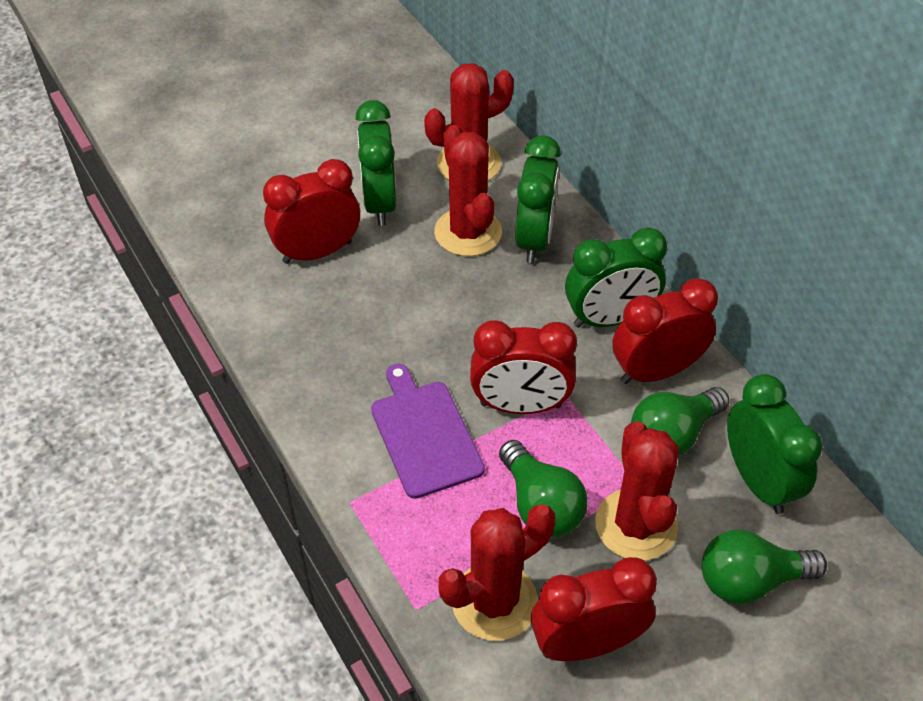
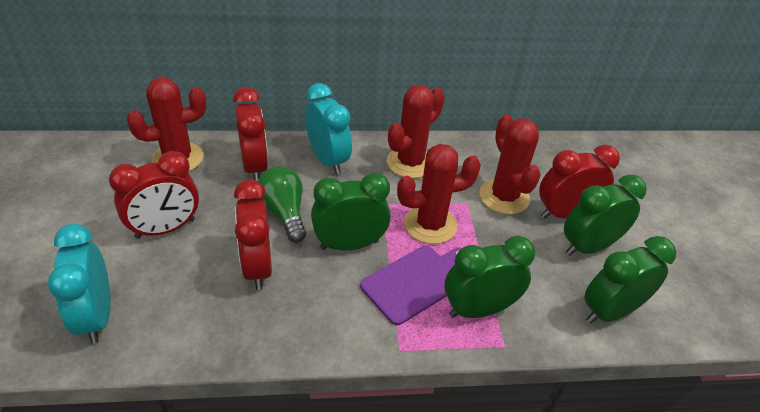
green light bulb: 3 -> 1
turquoise clock: 0 -> 2

